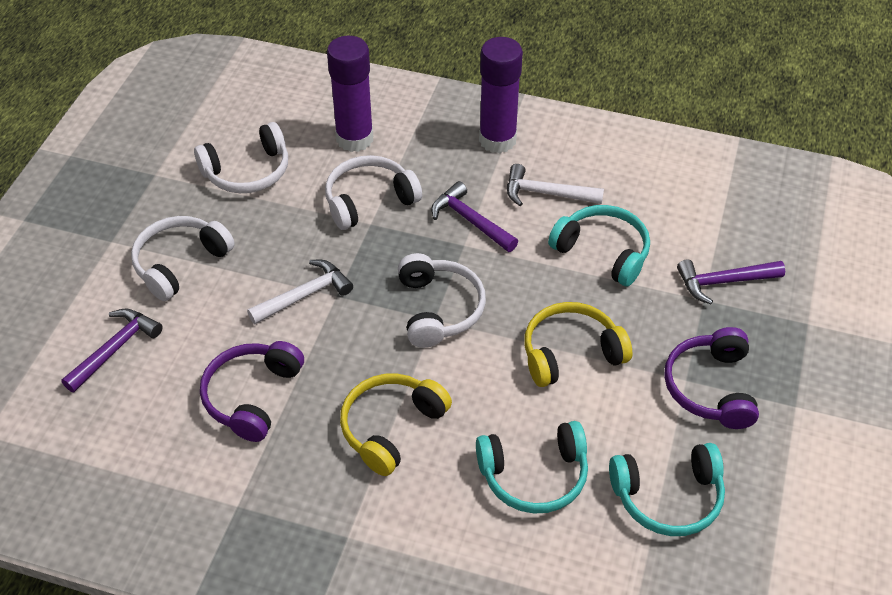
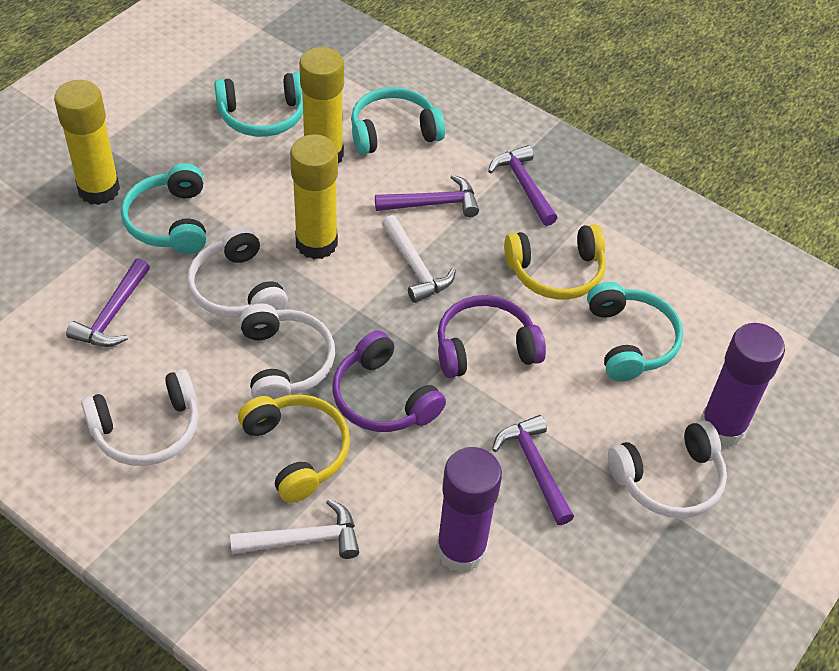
purple hammer: 3 -> 4
turquoise headphones: 3 -> 4
yellow glue stick: 0 -> 3

